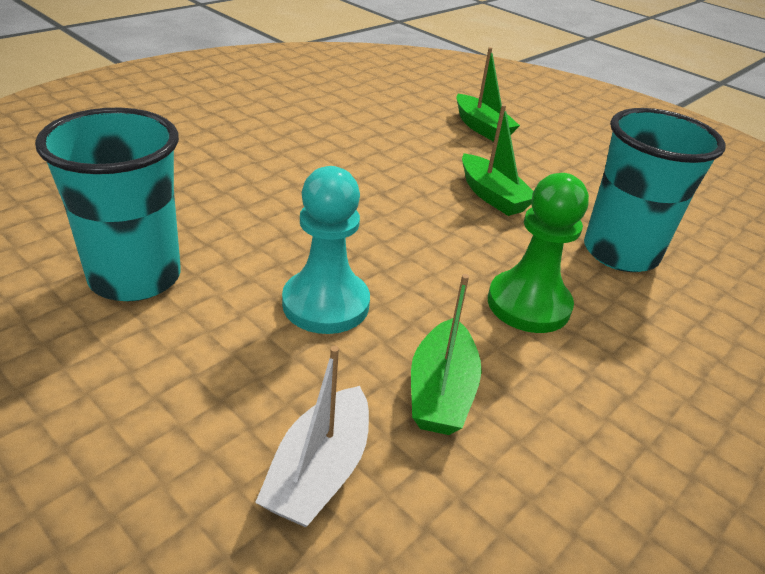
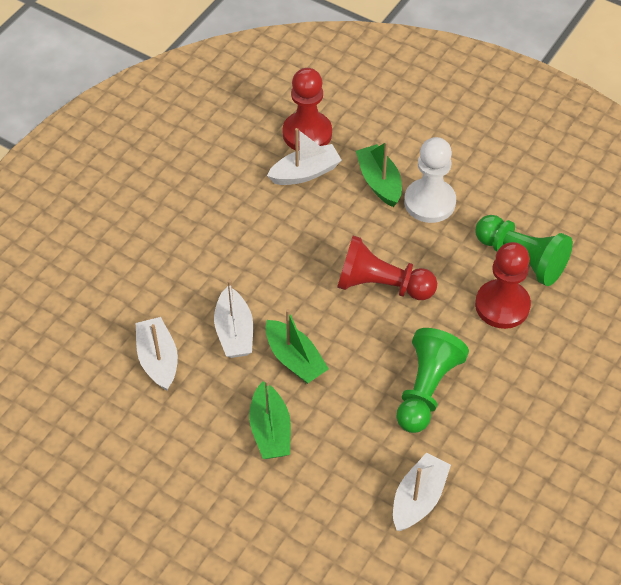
green pawn: 1 -> 2
red pawn: 0 -> 3
turquoise cup: 2 -> 0
turquoise pawn: 1 -> 0
white boat: 1 -> 4
white pawn: 0 -> 1

